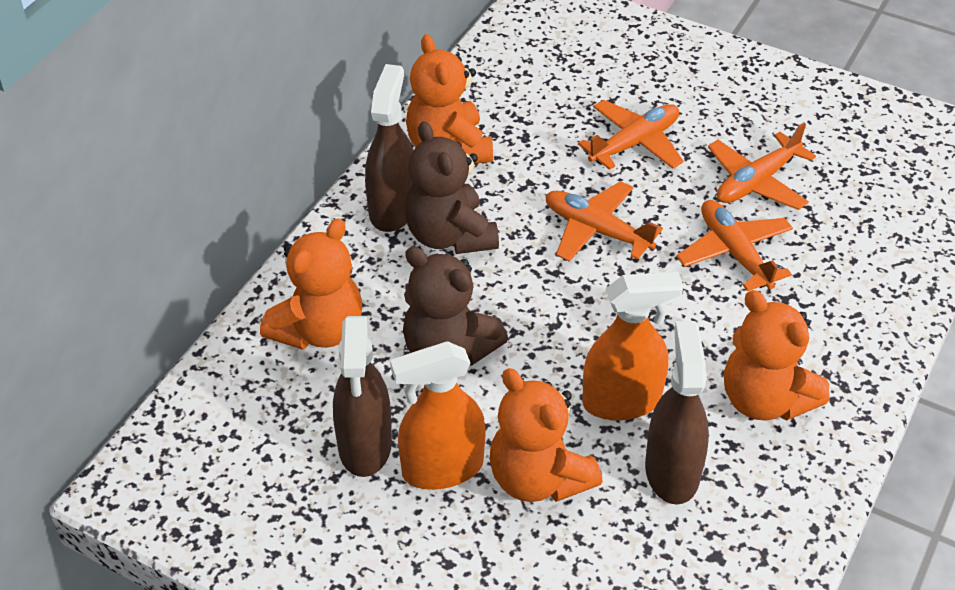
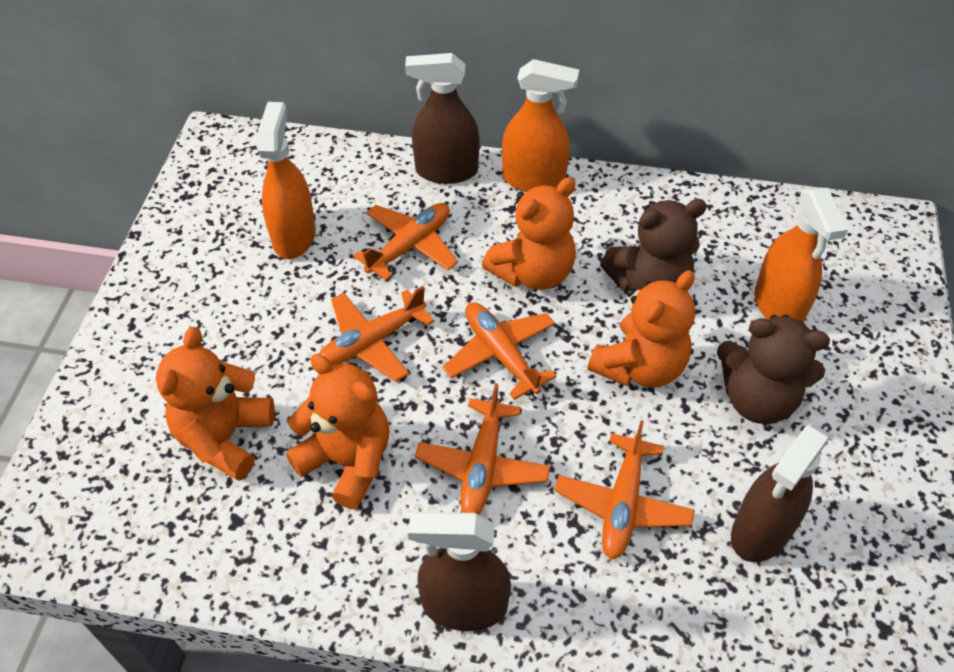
orange plane: 4 -> 5
orange spray bottle: 2 -> 3

